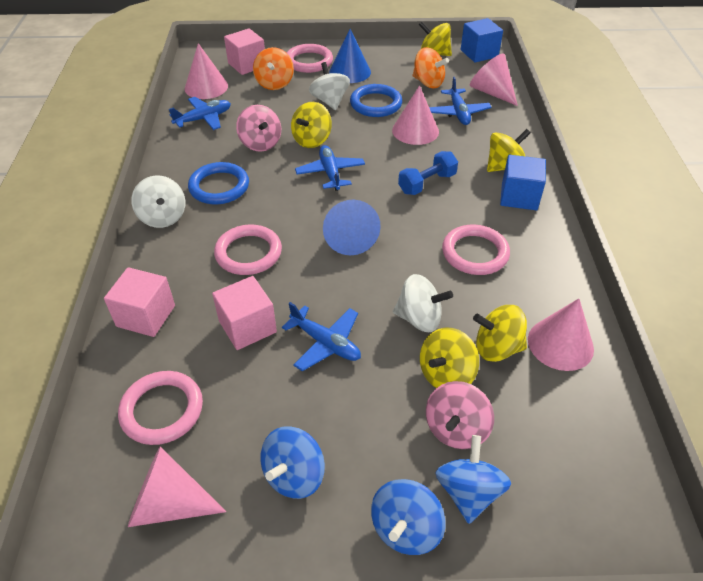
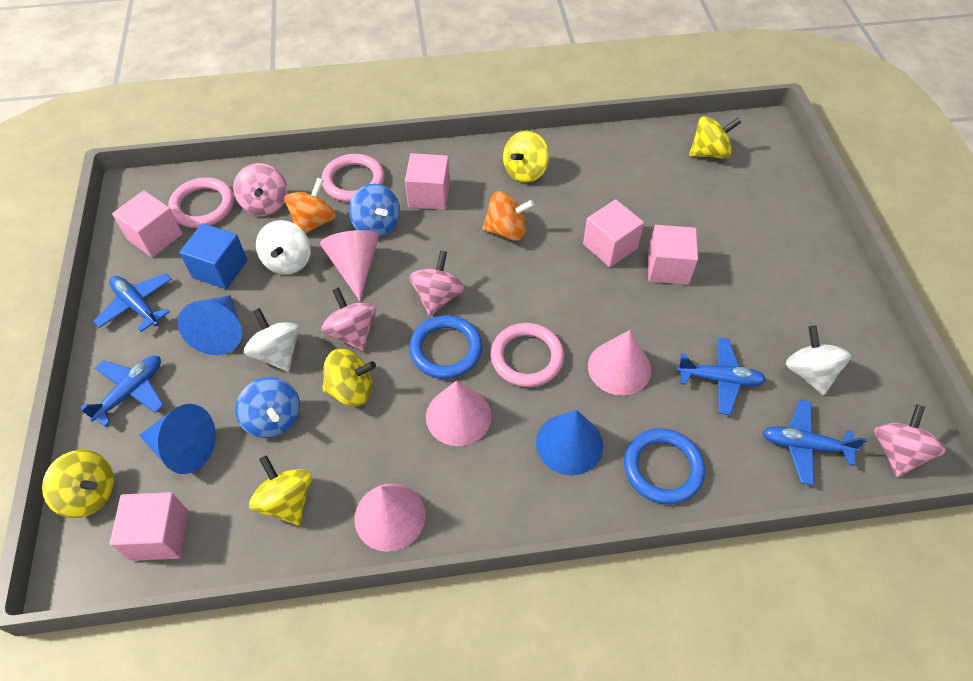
blue cone: 2 -> 3
blue cube: 2 -> 1
blue dumbbell: 1 -> 0
blue spinning top: 3 -> 2
pink cone: 5 -> 4
pink cube: 3 -> 5
pink ring: 4 -> 3
pink spinning top: 2 -> 4

